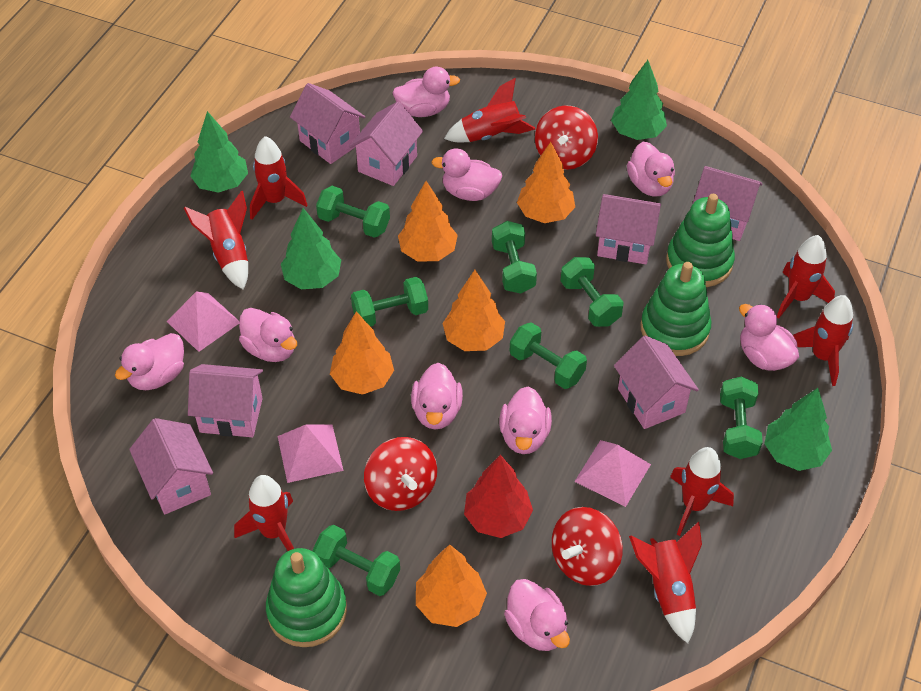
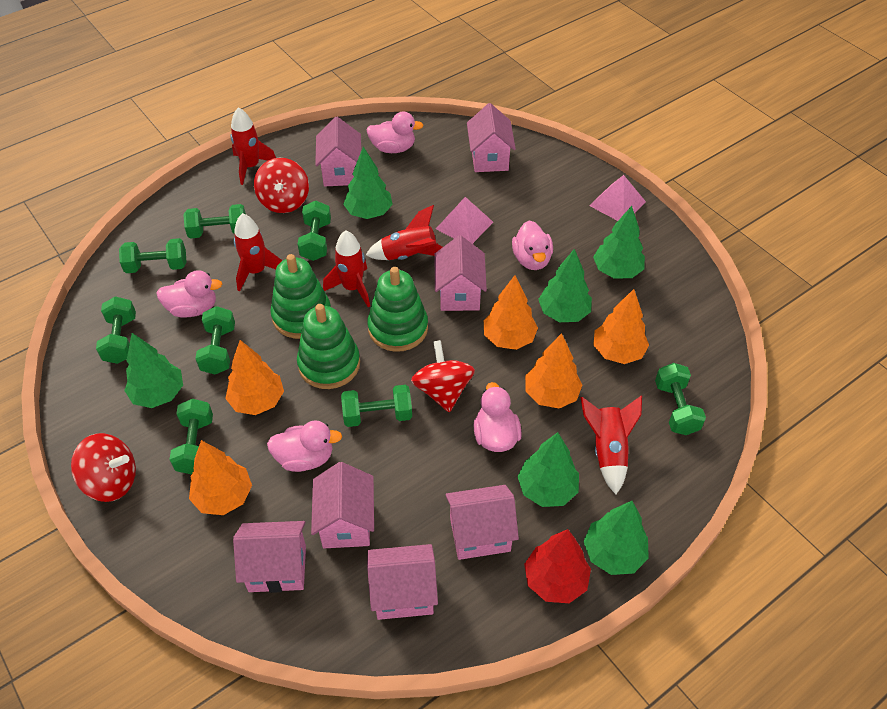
green dumbbell: 7 -> 8
green tree: 4 -> 6
pink duck: 9 -> 5
pink pyramid: 3 -> 2
red rocket: 8 -> 5

